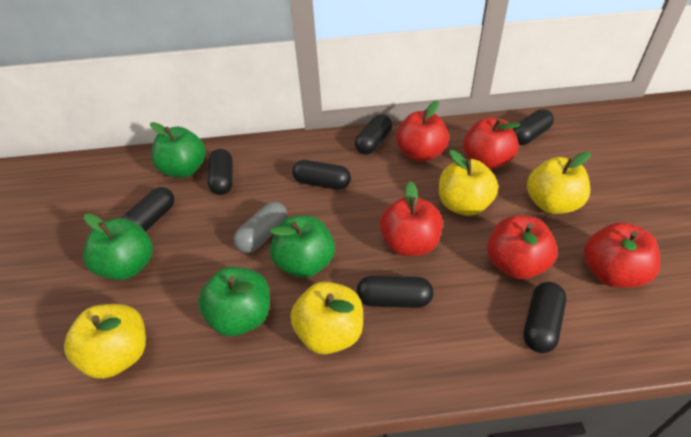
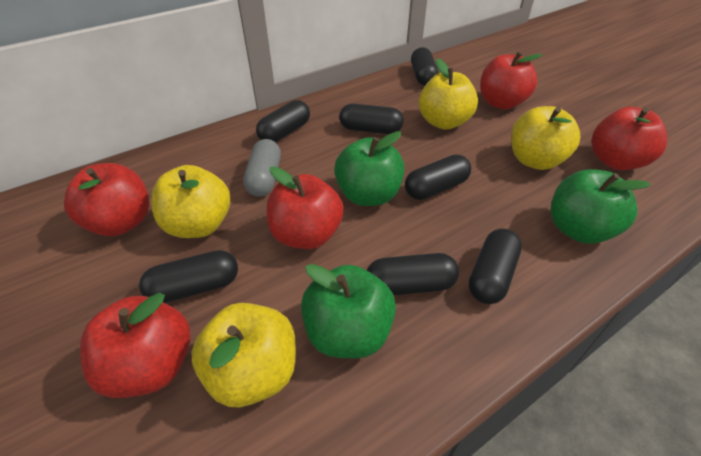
green apple: 4 -> 3

